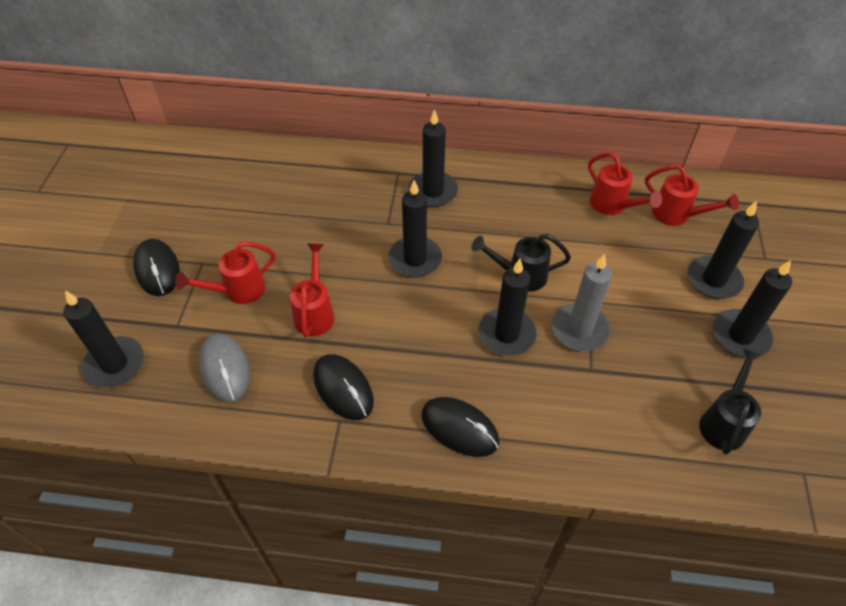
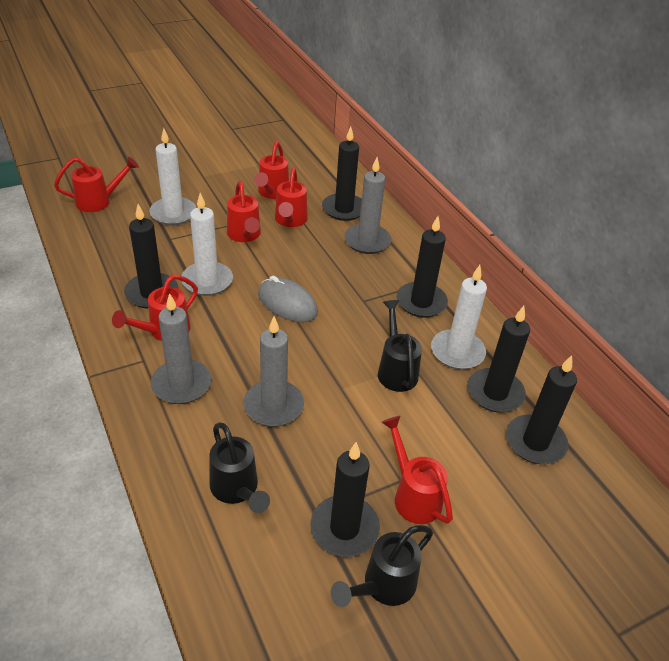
black mouse: 3 -> 0
black watering can: 2 -> 3
grey candle: 1 -> 3
red watering can: 4 -> 6
white candle: 0 -> 3

